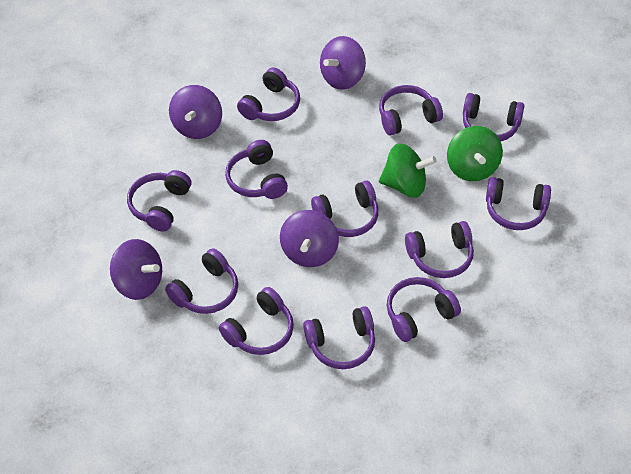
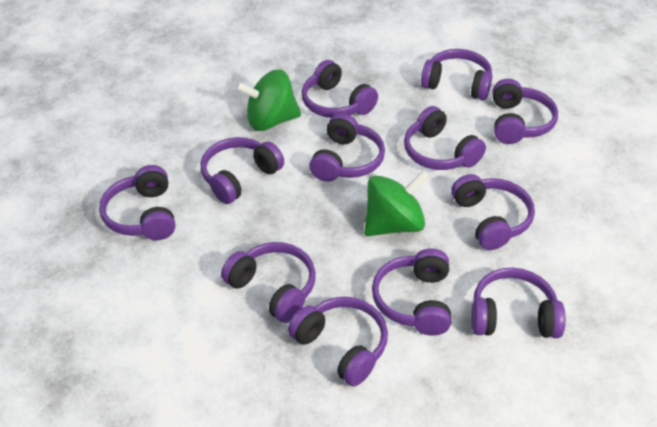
purple spinning top: 4 -> 0

